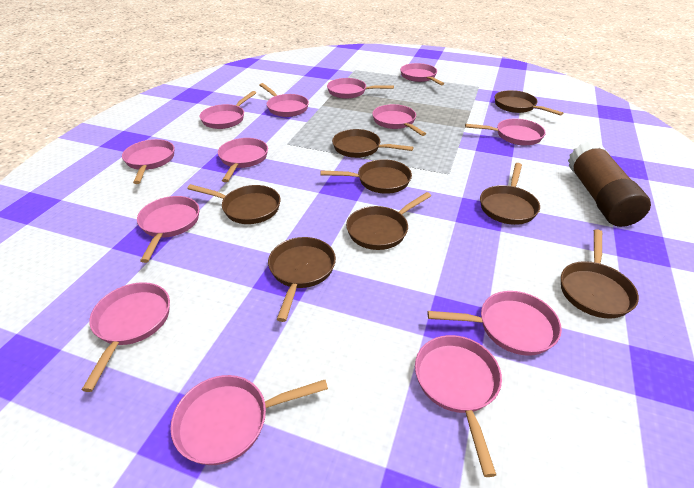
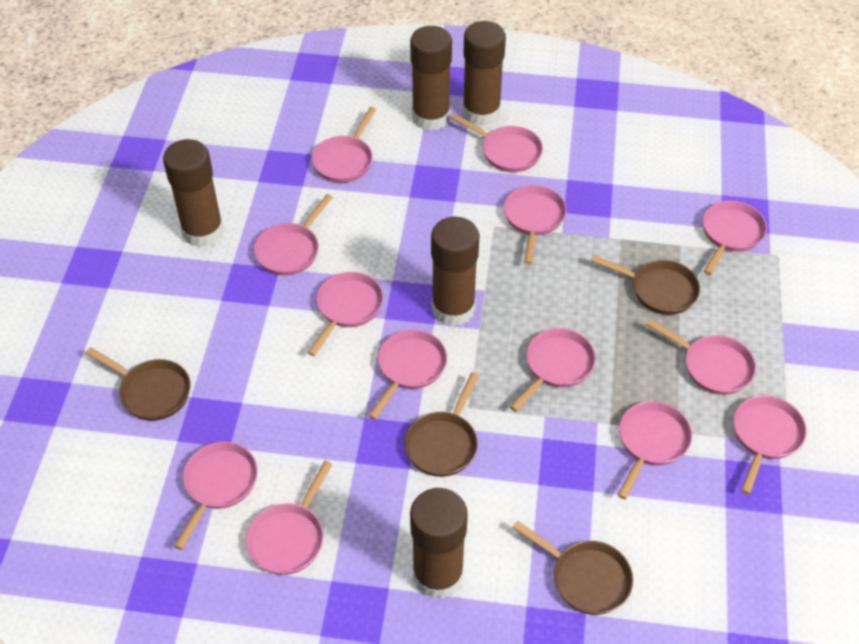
brown glue stick: 1 -> 5
brown pan: 8 -> 4

